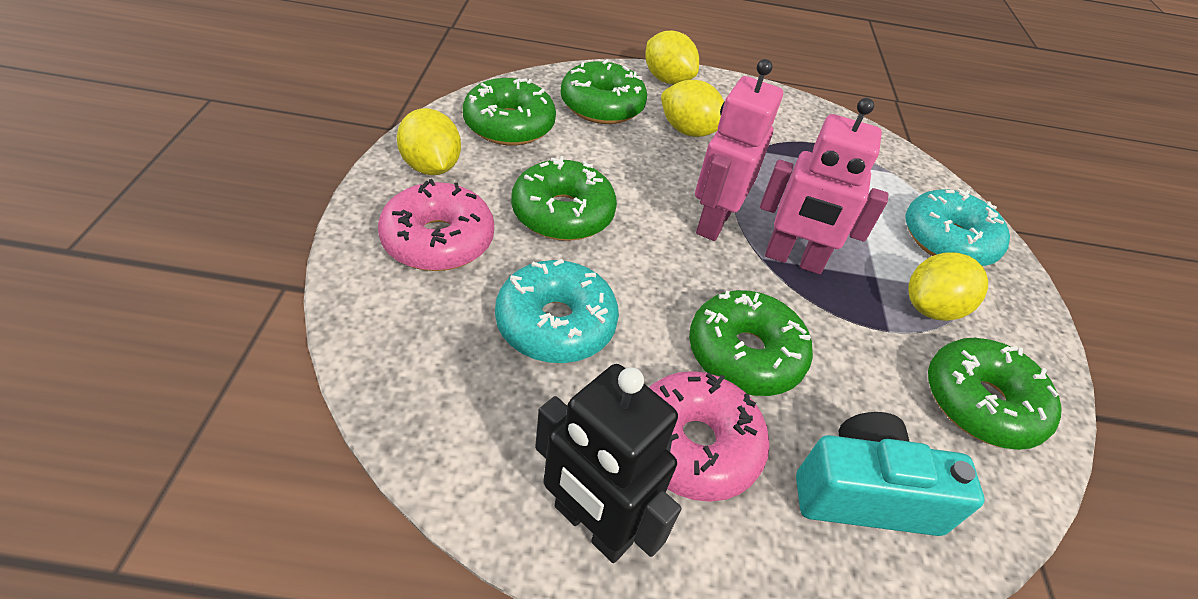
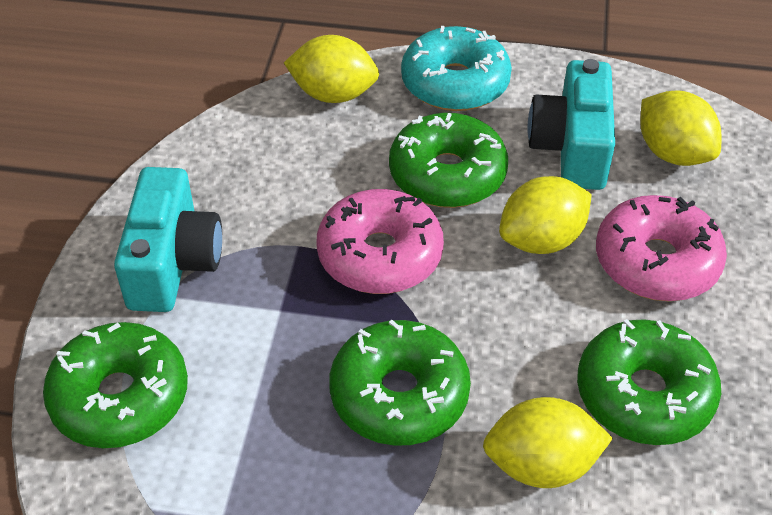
black robot: 1 -> 0
green donut: 5 -> 4
pink robot: 2 -> 0
turquoise camera: 1 -> 2
turquoise donut: 2 -> 1

